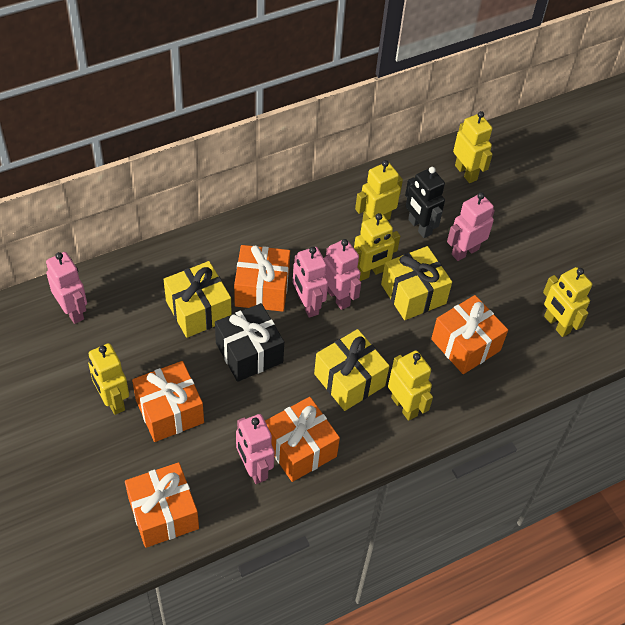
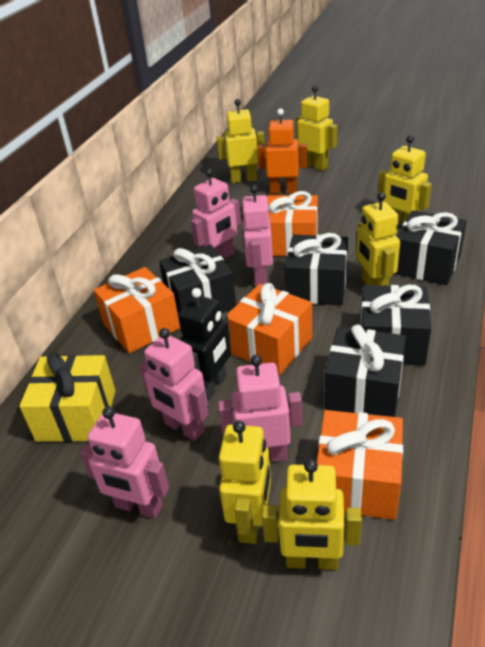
black gift: 1 -> 5
orange gift: 5 -> 4
orange robot: 0 -> 1
yellow gift: 3 -> 1

